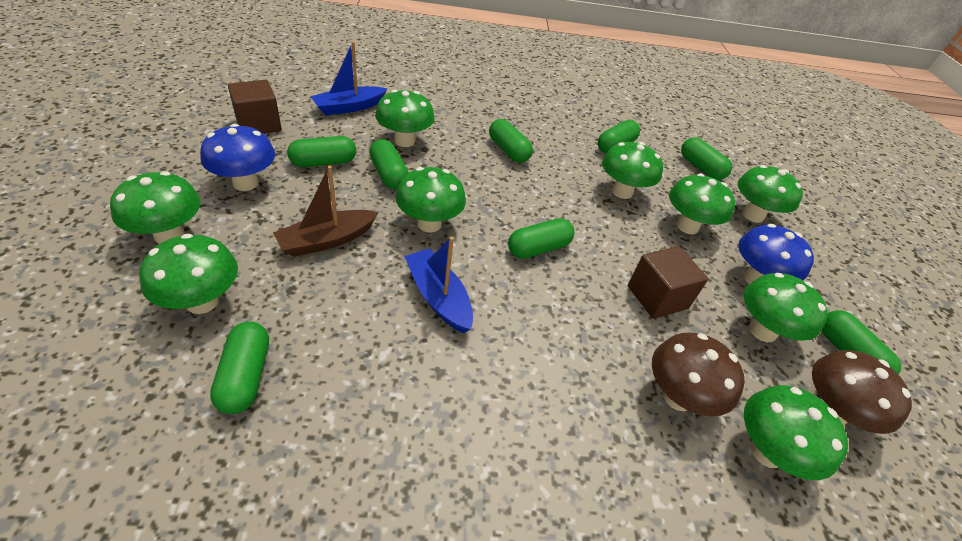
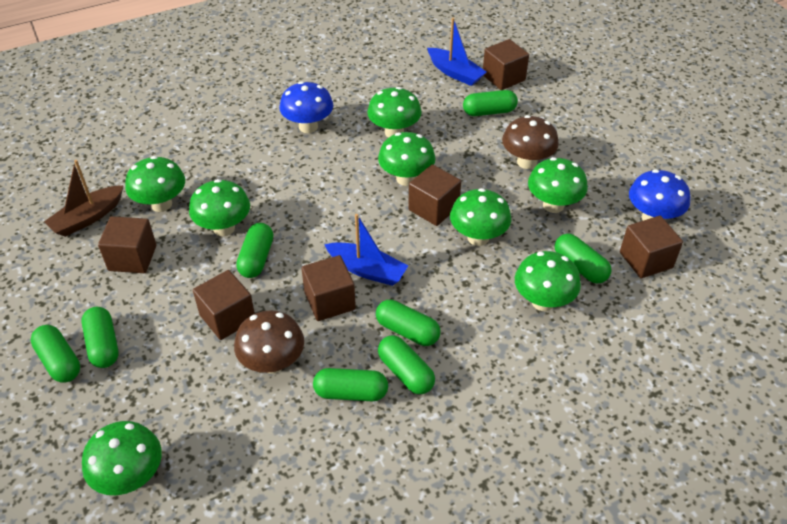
brown cube: 2 -> 6
green mushroom: 9 -> 8

